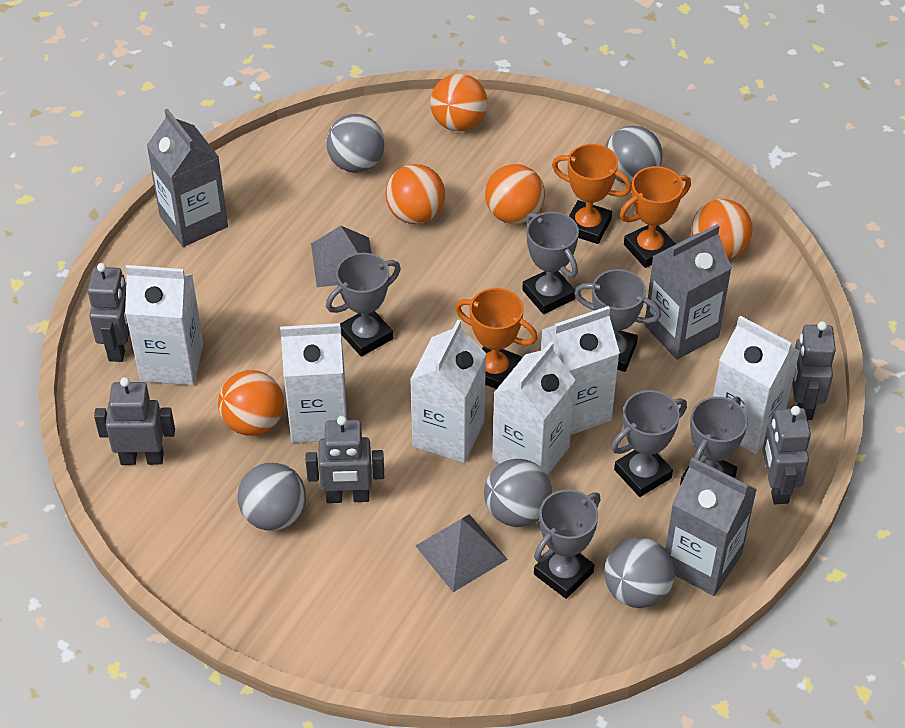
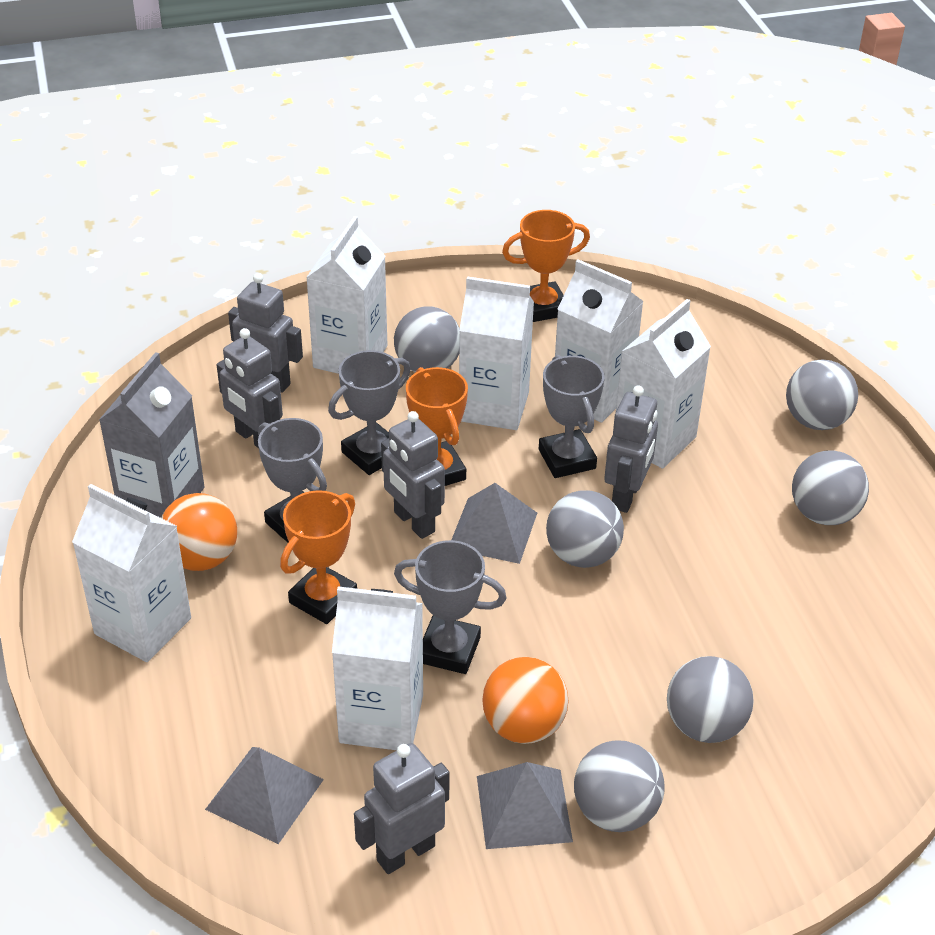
grey ball: 5 -> 6
grey carton: 3 -> 1
grey pyramid: 2 -> 3
grey trophy: 6 -> 4
orange ball: 5 -> 2

